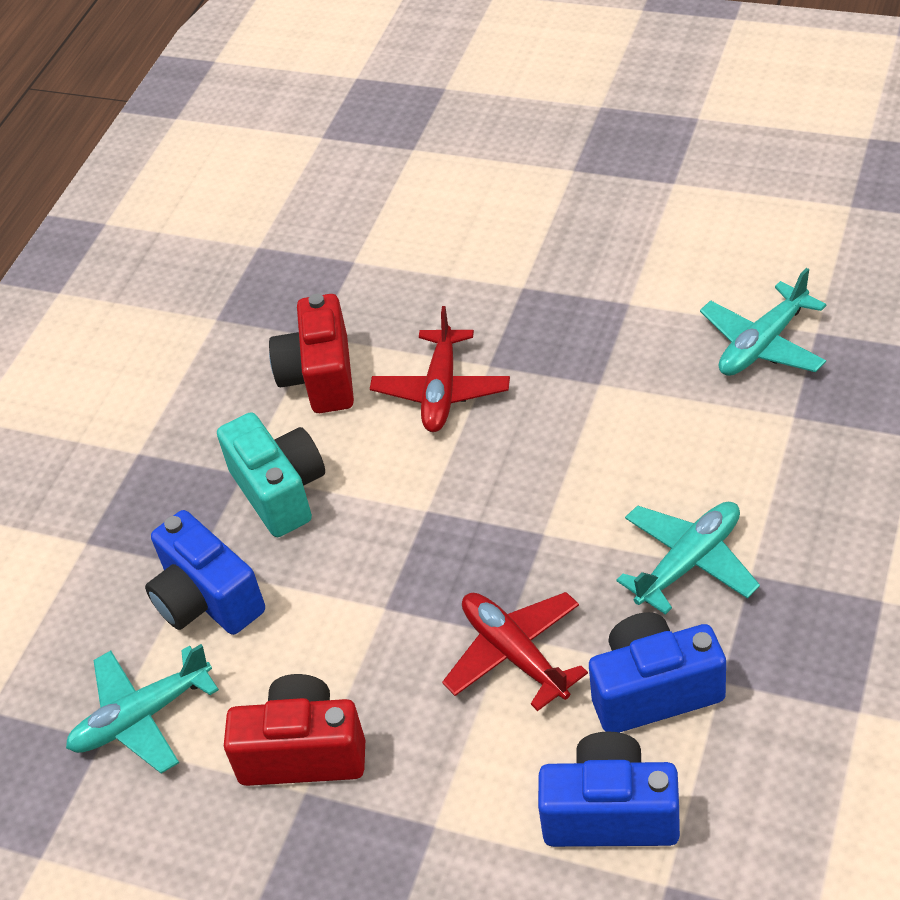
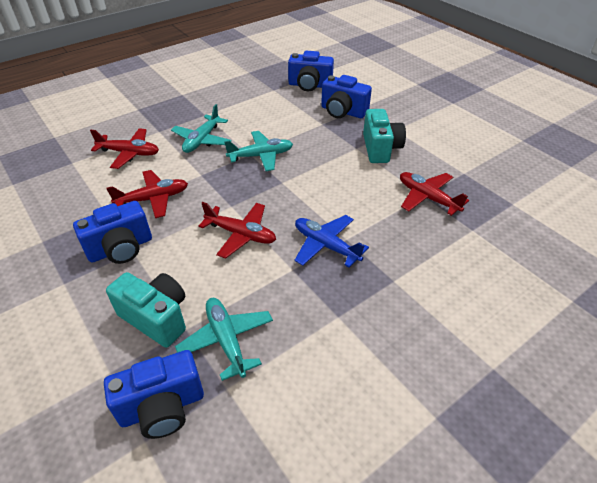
blue camera: 3 -> 4
blue plane: 0 -> 1
red camera: 2 -> 0
red plane: 2 -> 4
turquoise camera: 1 -> 2

